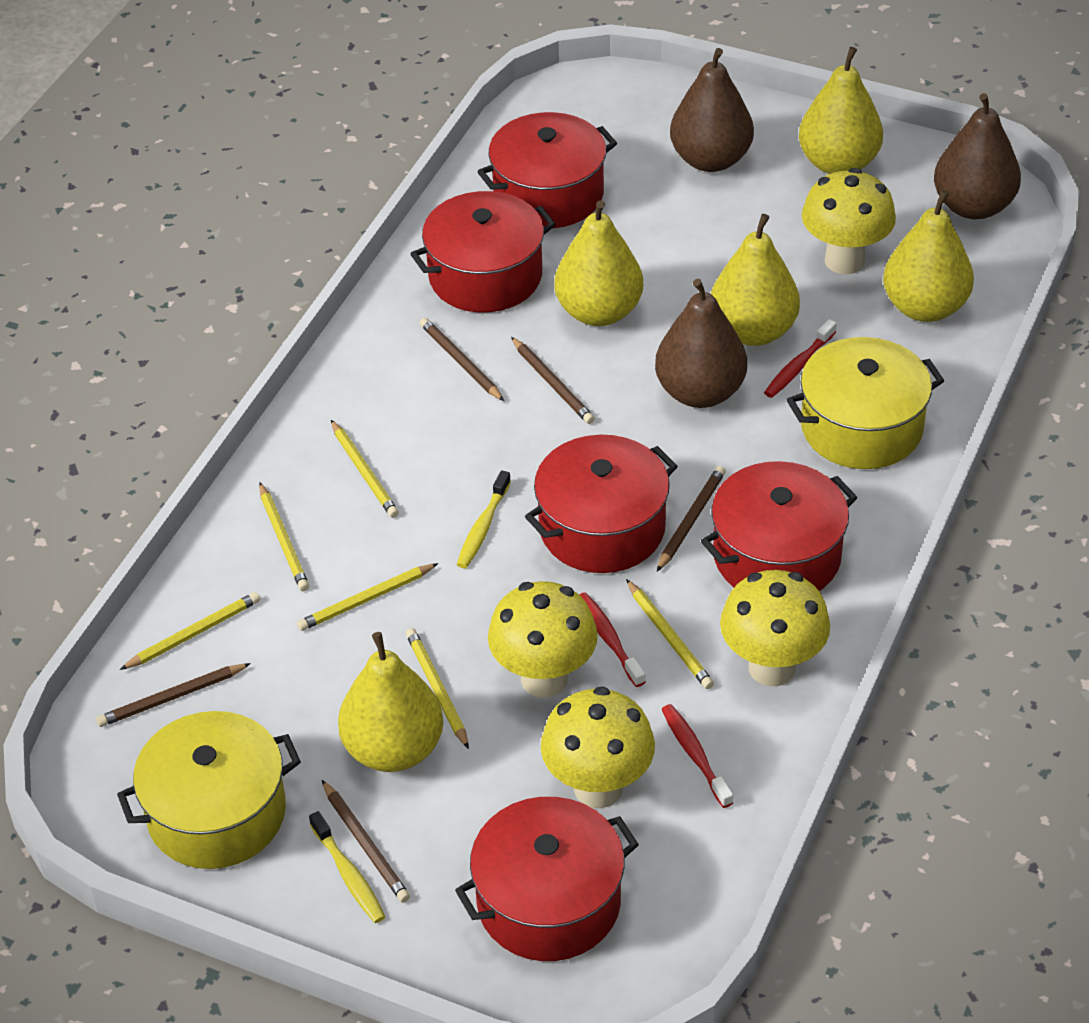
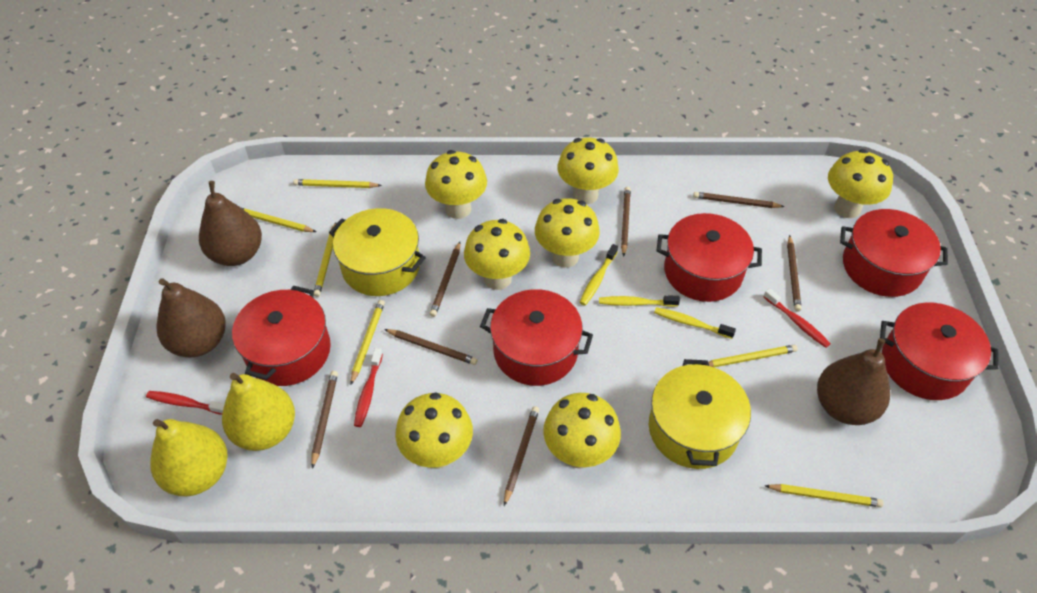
brown pencil: 5 -> 7
yellow mushroom: 4 -> 7
yellow pear: 5 -> 2
yellow toothbrush: 2 -> 3

